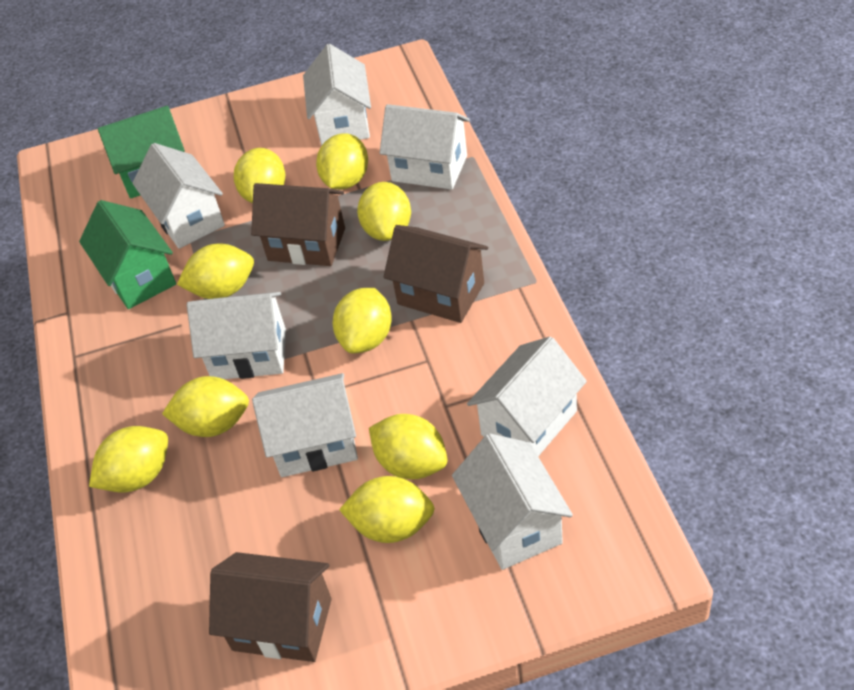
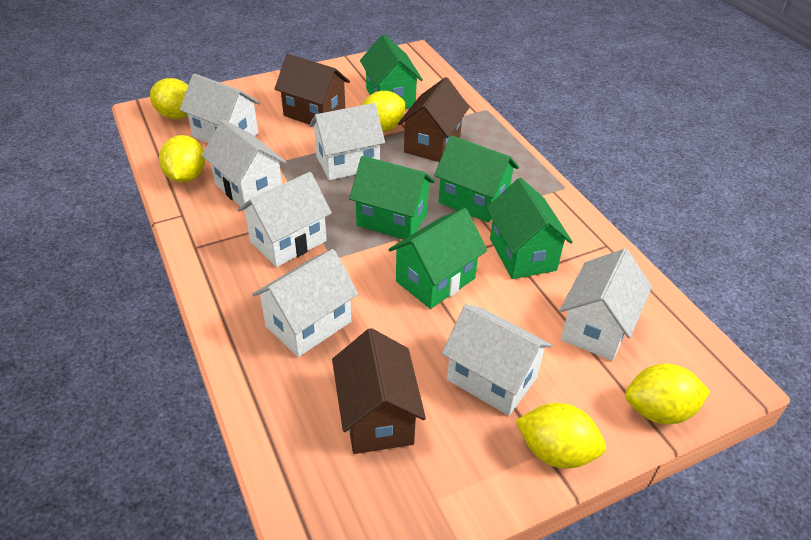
green house: 2 -> 5
yellow lemon: 9 -> 5

